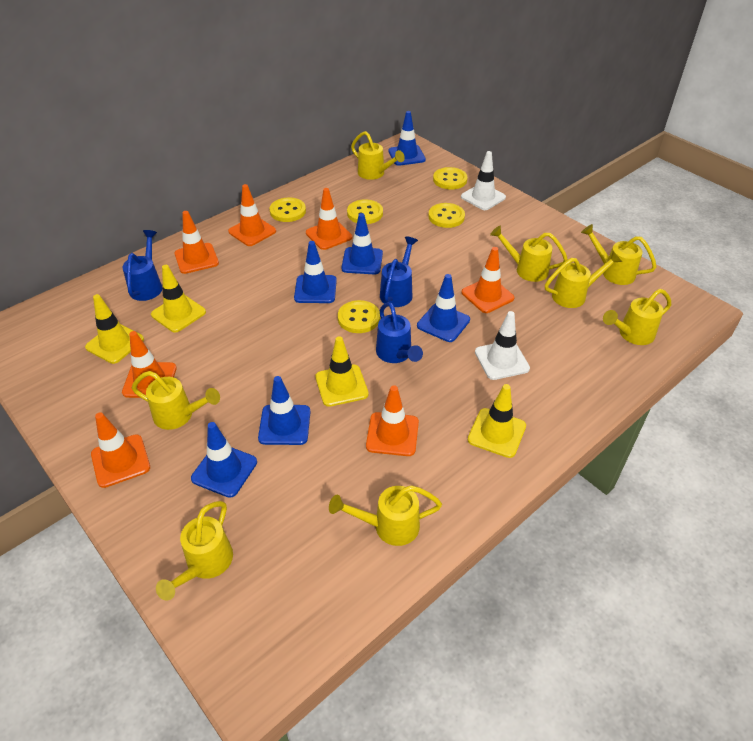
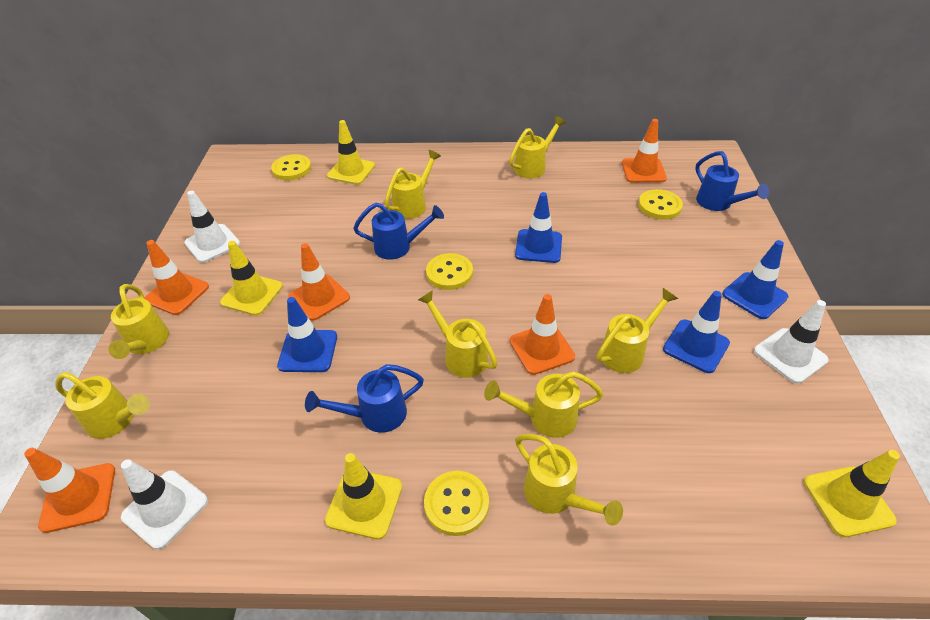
blue traffic cone: 6 -> 4
orange traffic cone: 7 -> 5
white traffic cone: 2 -> 3
yellow button: 5 -> 4

